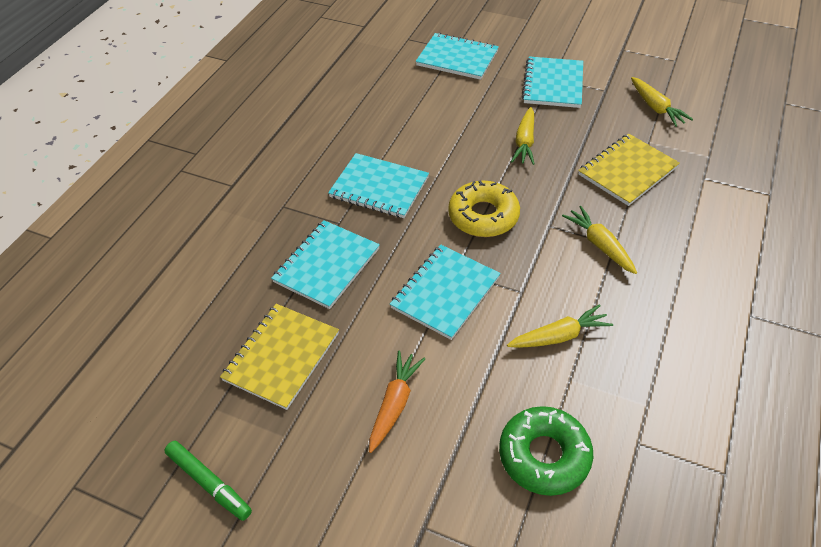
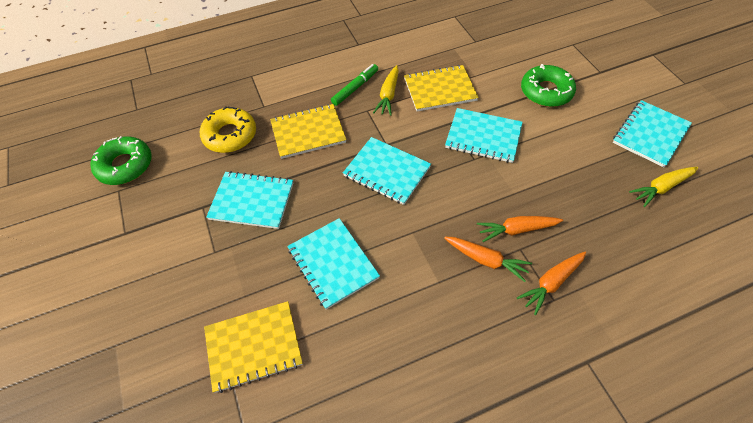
green donut: 1 -> 2
orange carrot: 1 -> 3
yellow carrot: 4 -> 2
yellow notebook: 2 -> 3

